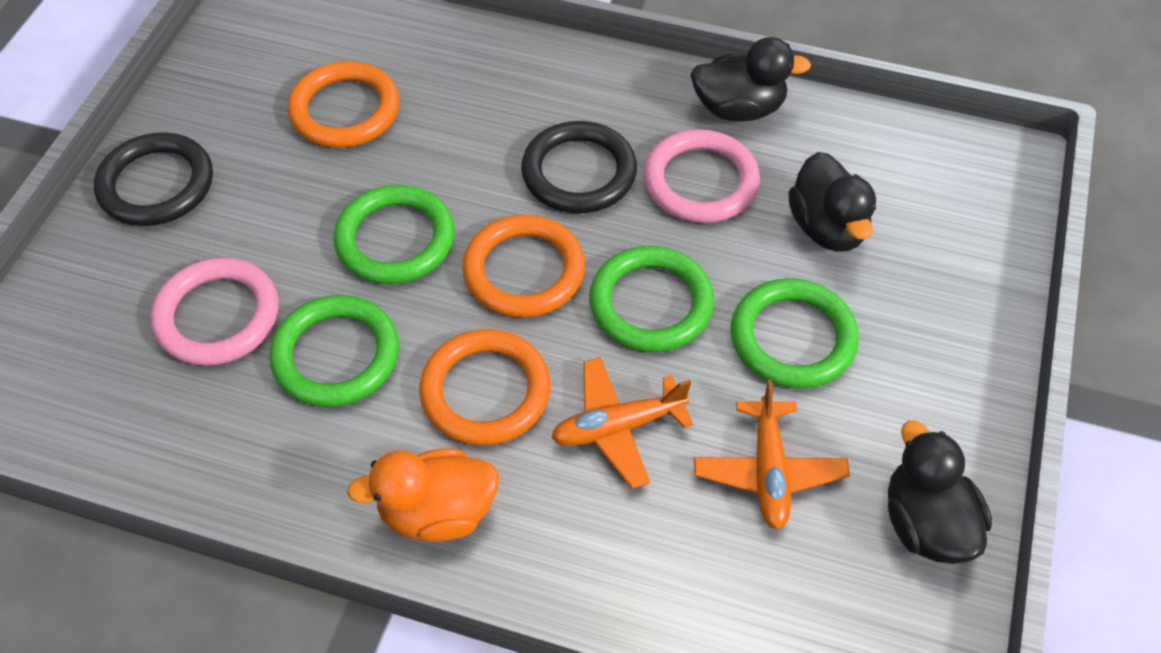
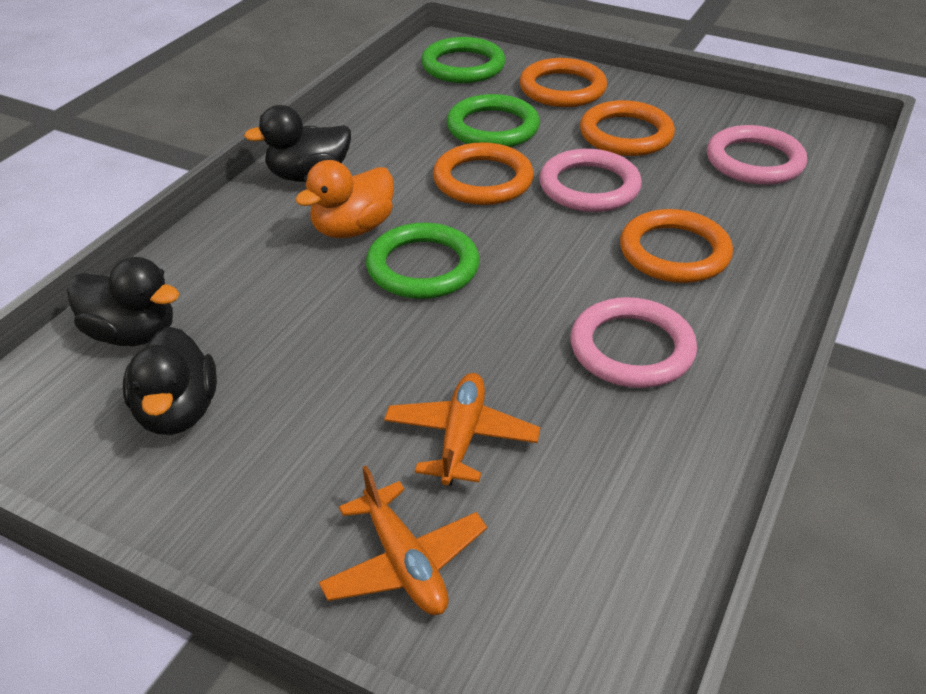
black ring: 2 -> 0
green ring: 4 -> 3
orange ring: 3 -> 4
pink ring: 2 -> 3

